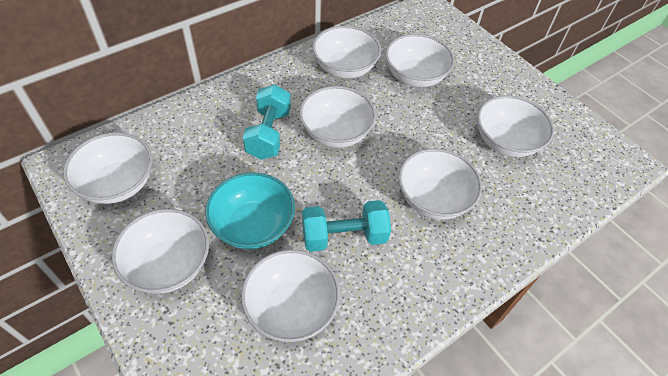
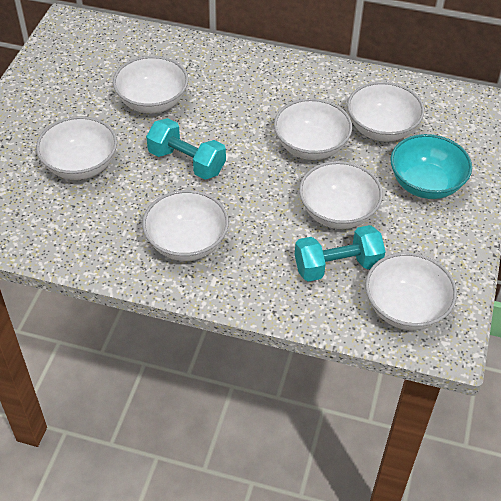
white bowl: 8 -> 7

